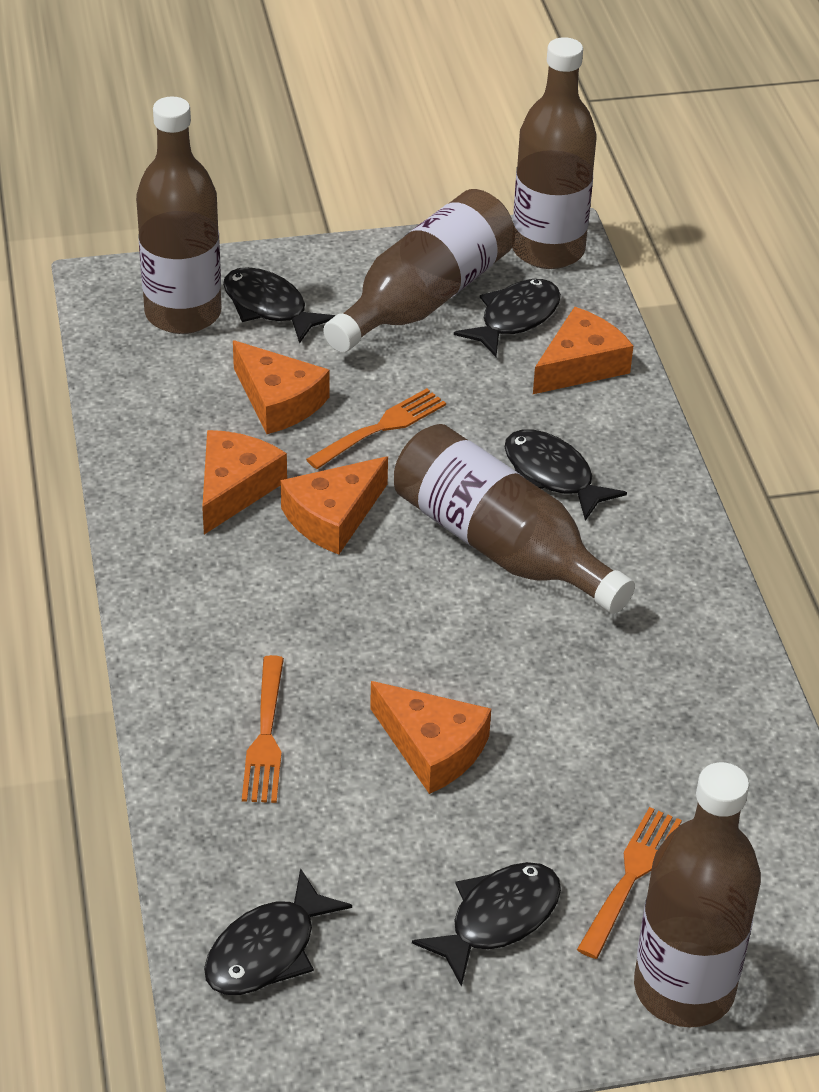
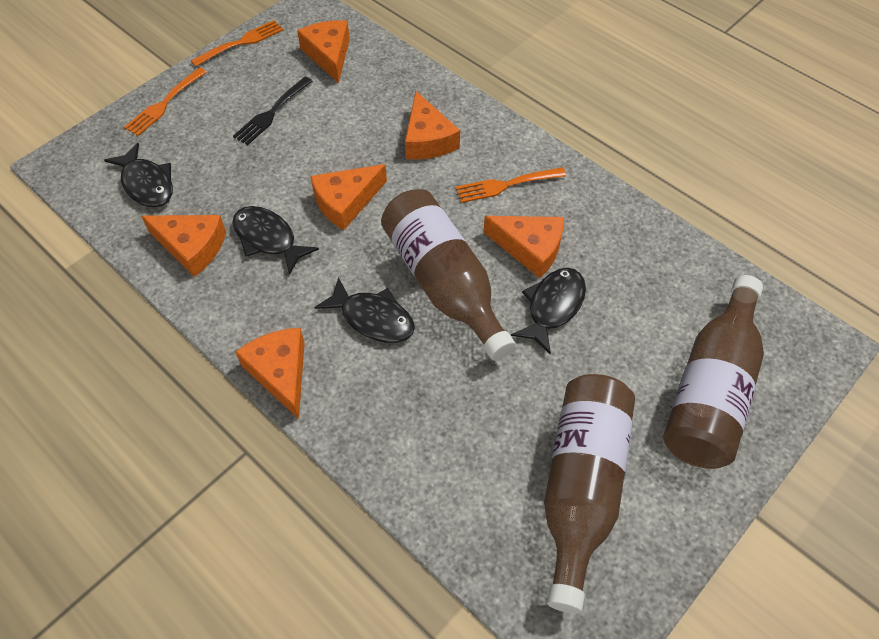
black fish: 5 -> 4
black fork: 0 -> 1
brown bottle: 5 -> 3
orange cheese: 5 -> 6

